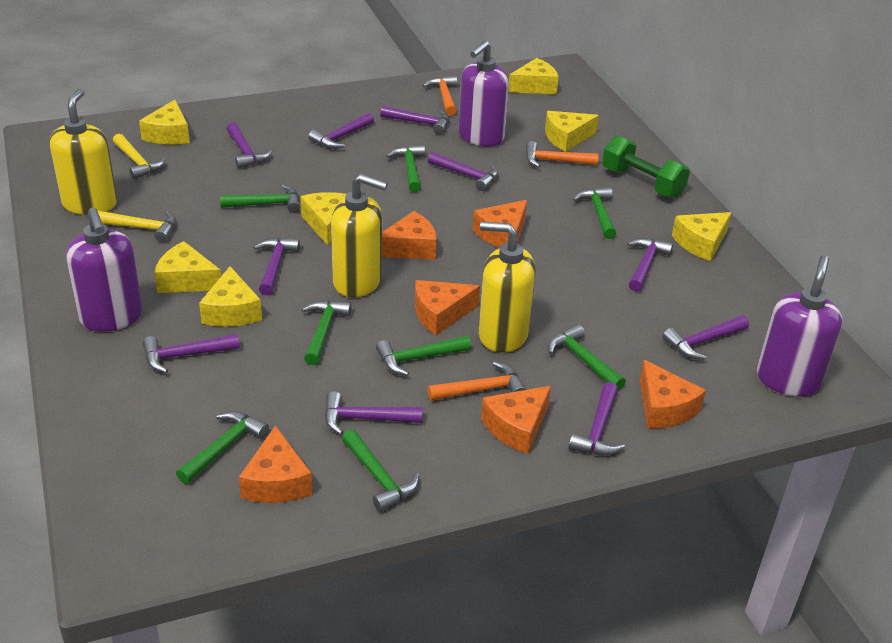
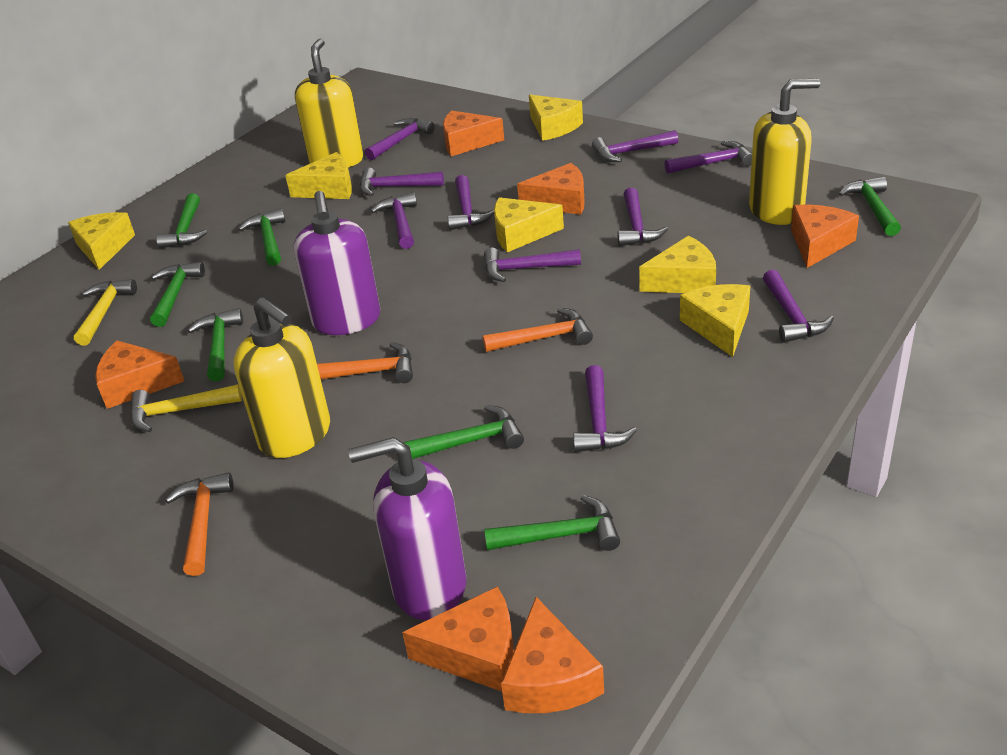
green dumbbell: 1 -> 0
green hammer: 8 -> 7
purple soap dispenser: 3 -> 2
yellow cheese: 7 -> 6

